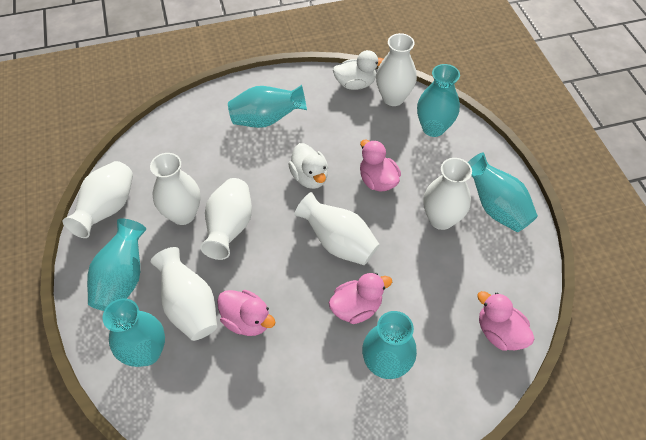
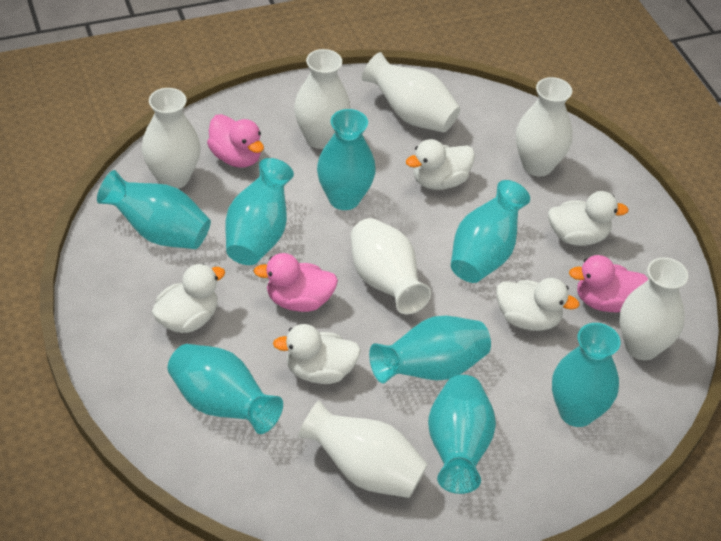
pink duck: 4 -> 3
turquoise vase: 6 -> 8
white duck: 2 -> 5

